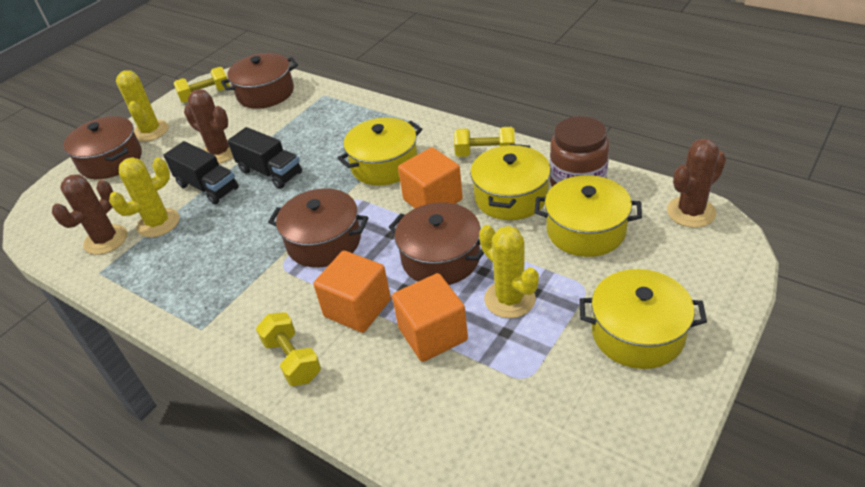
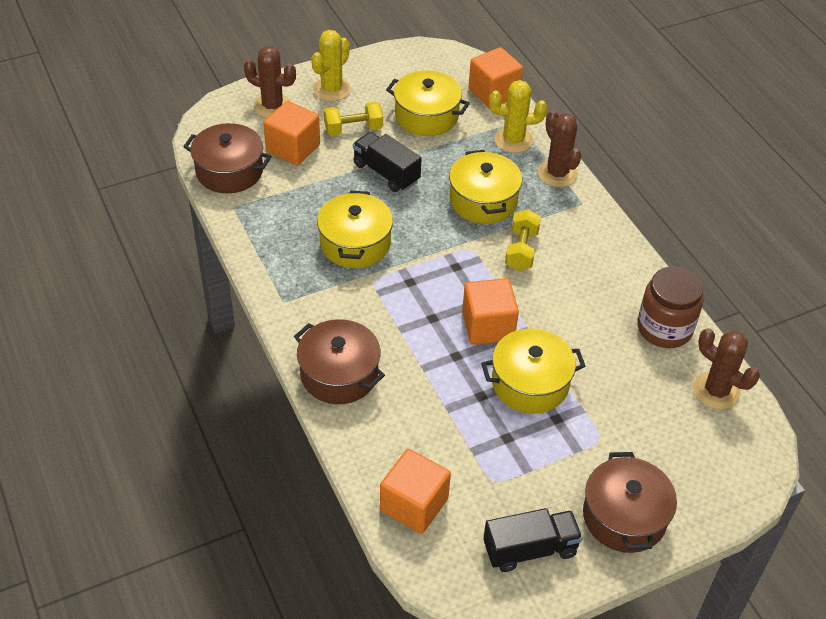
brown pot: 4 -> 3
orange cube: 3 -> 4
yellow cactus: 3 -> 2
yellow dumbbell: 3 -> 2

